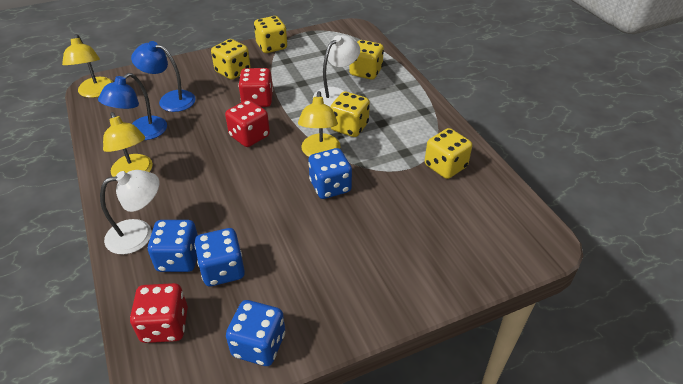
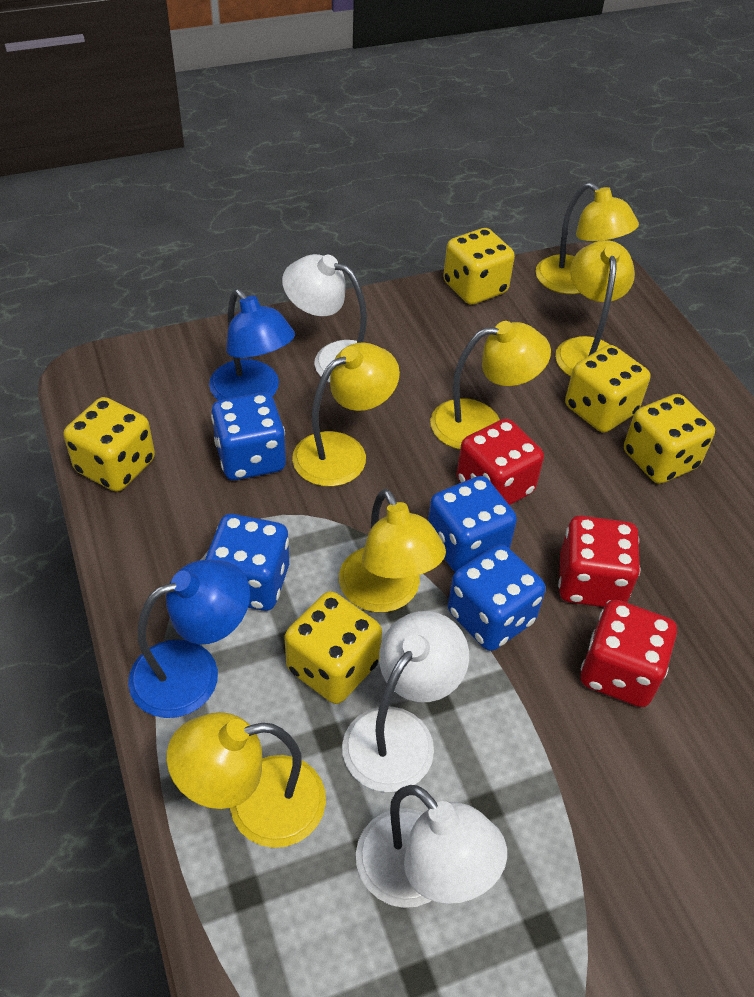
white lamp: 2 -> 3
yellow lamp: 3 -> 6

